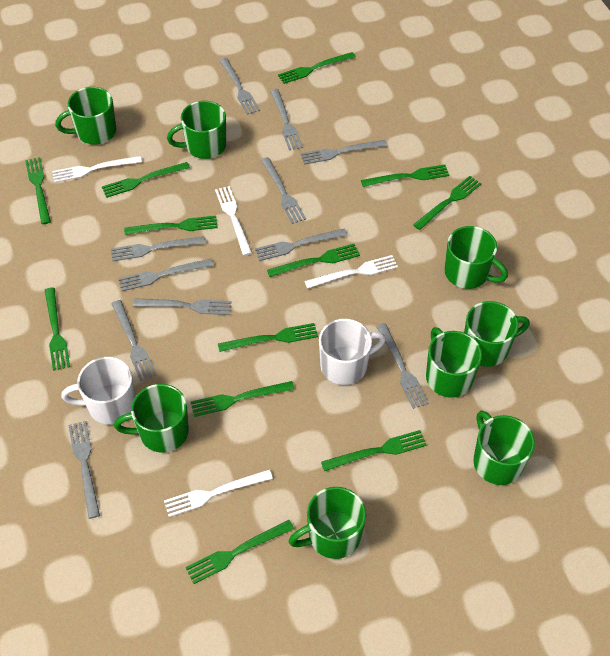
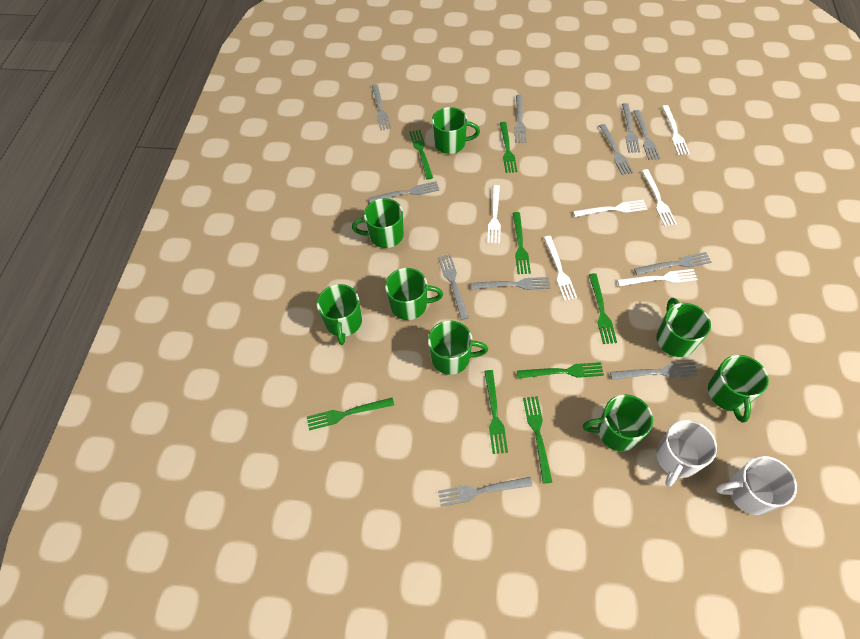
green fork: 12 -> 8
white fork: 4 -> 6

